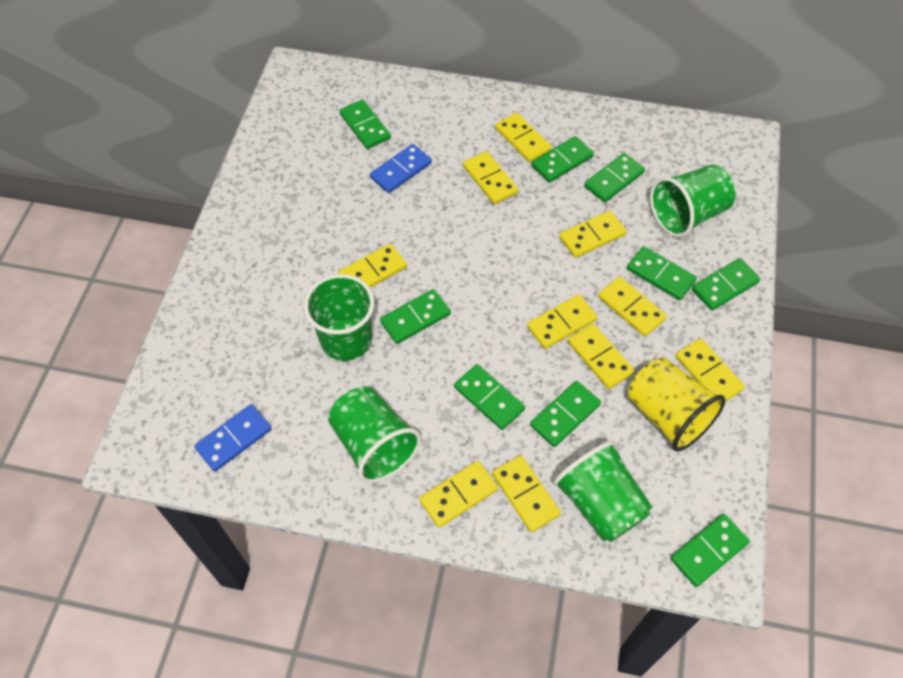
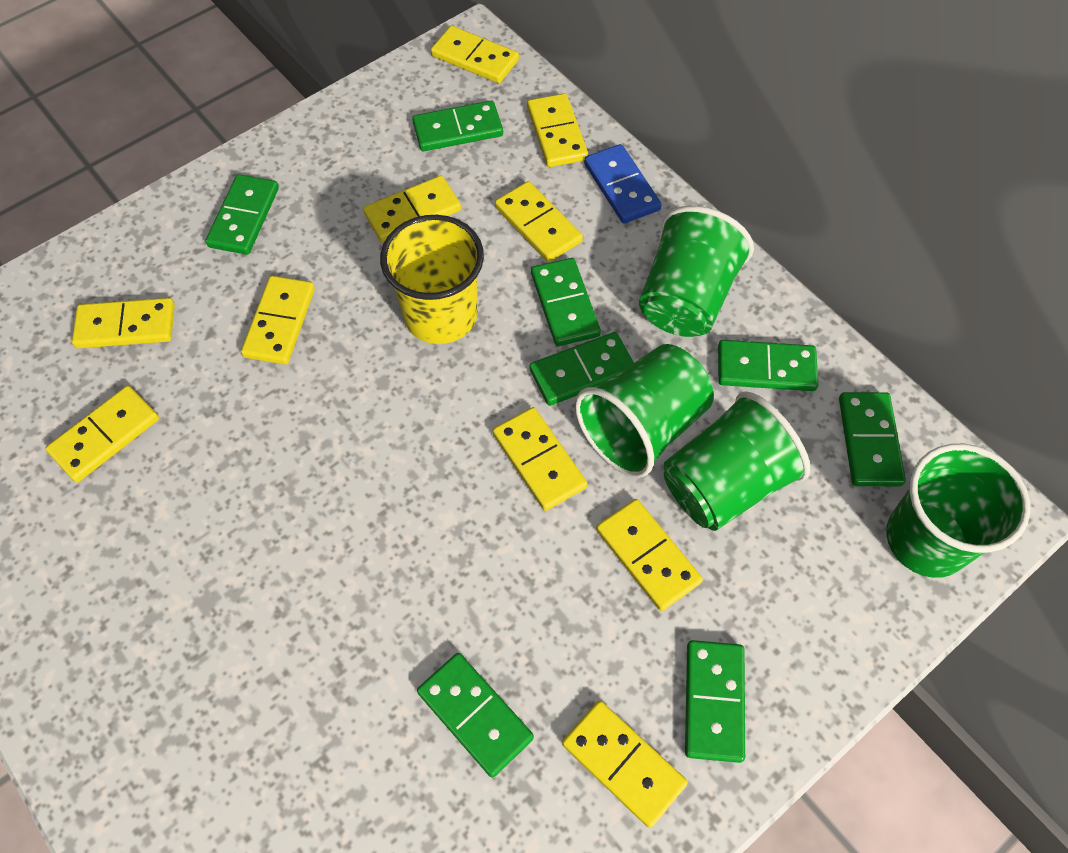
blue domino: 2 -> 1
green domino: 9 -> 8

